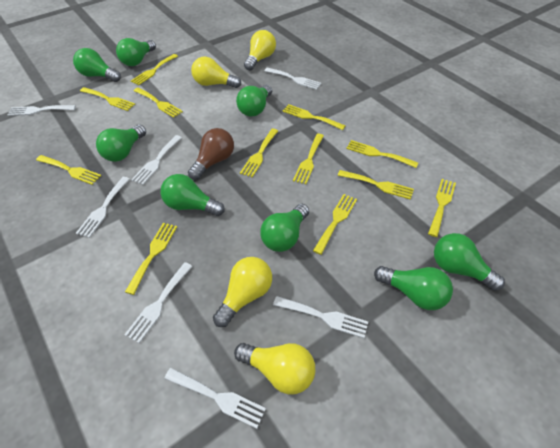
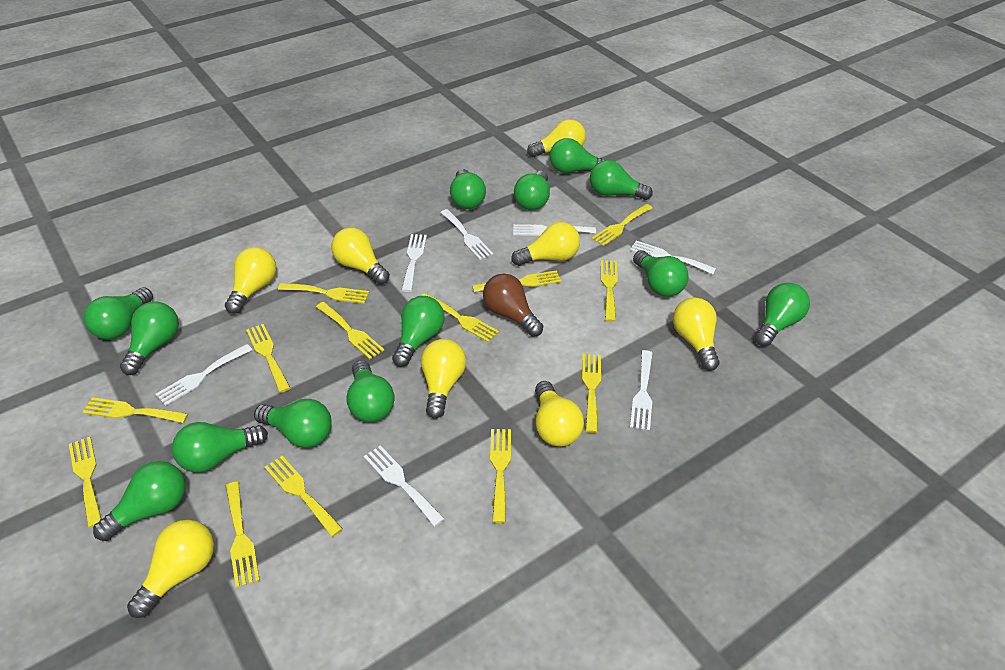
green light bulb: 8 -> 13
yellow fork: 12 -> 13
yellow light bulb: 4 -> 8

